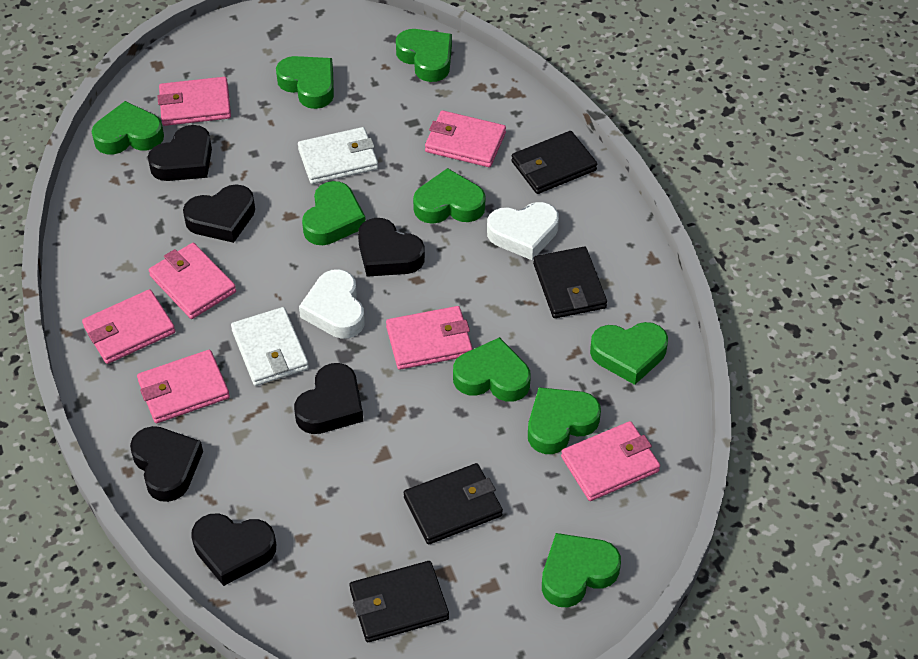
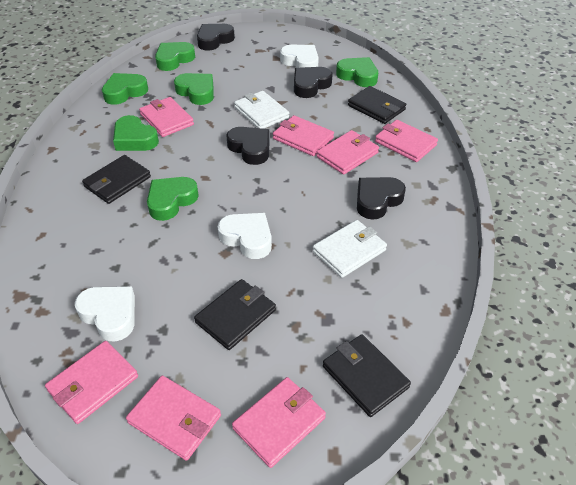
black heart: 6 -> 4
green heart: 9 -> 6
white heart: 2 -> 3

